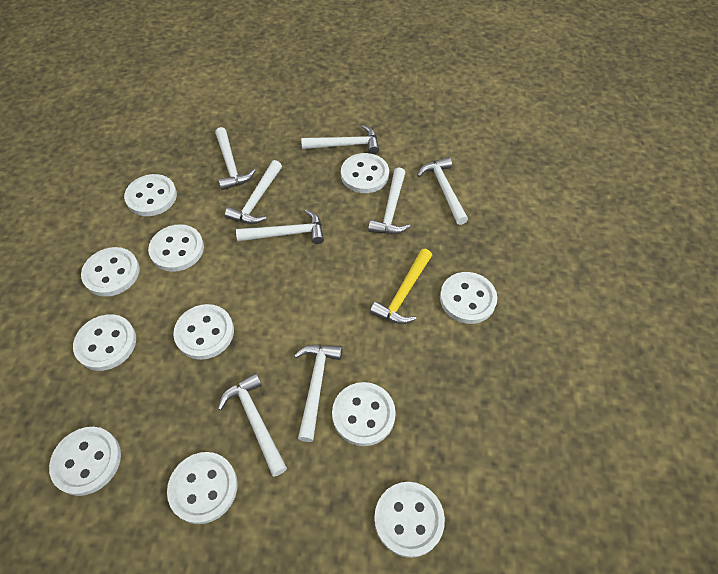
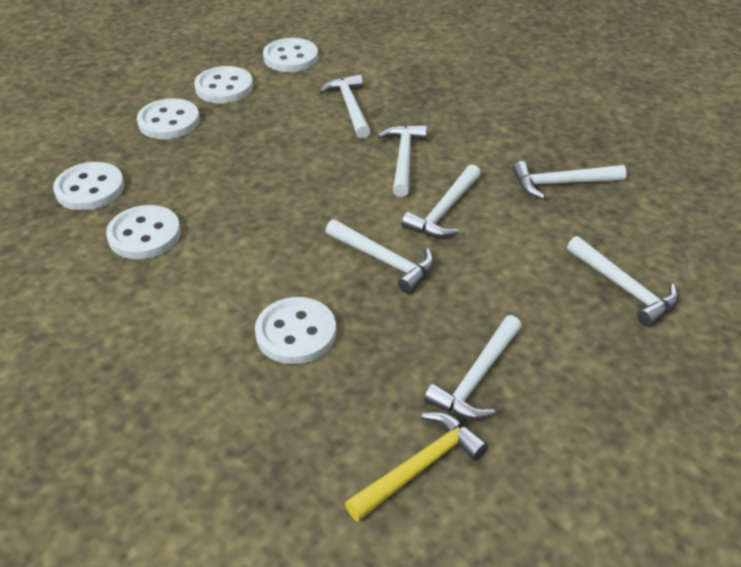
white button: 11 -> 6
white hammer: 8 -> 7

